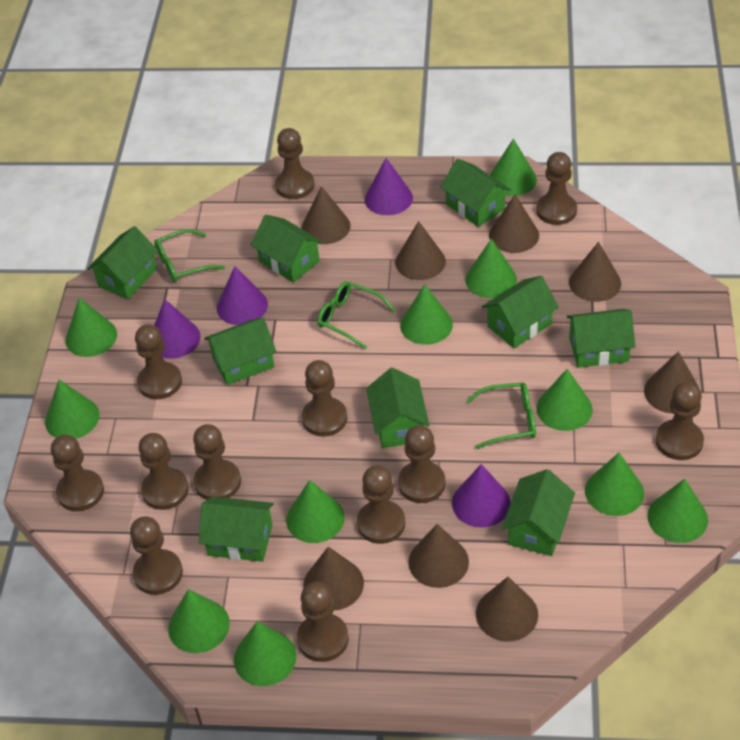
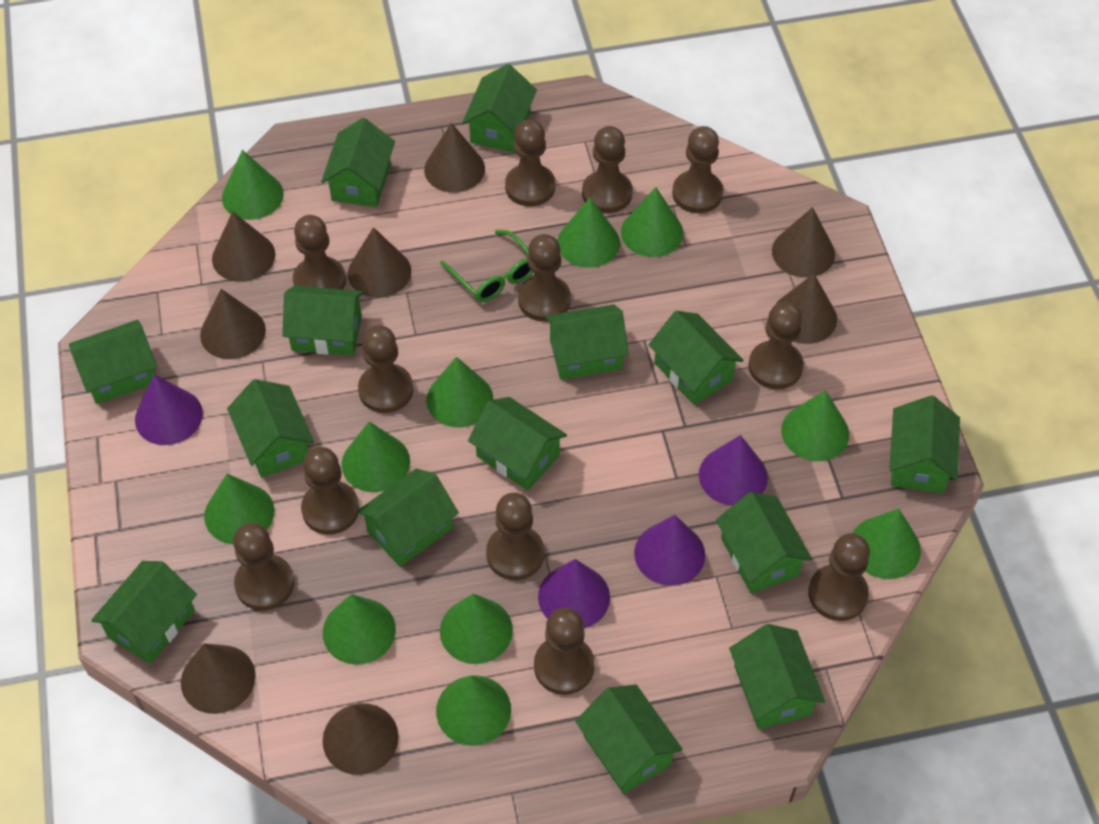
green glasses: 3 -> 1
green house: 9 -> 14

